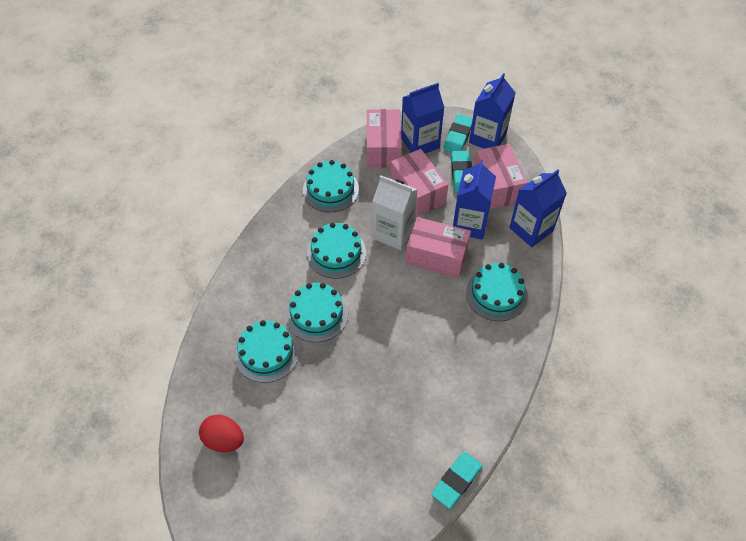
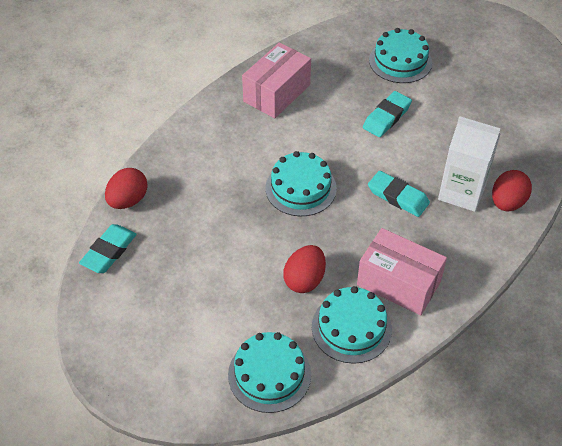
blue carton: 4 -> 0
pink box: 4 -> 2
red egg: 1 -> 3
turquoise cake: 5 -> 4

